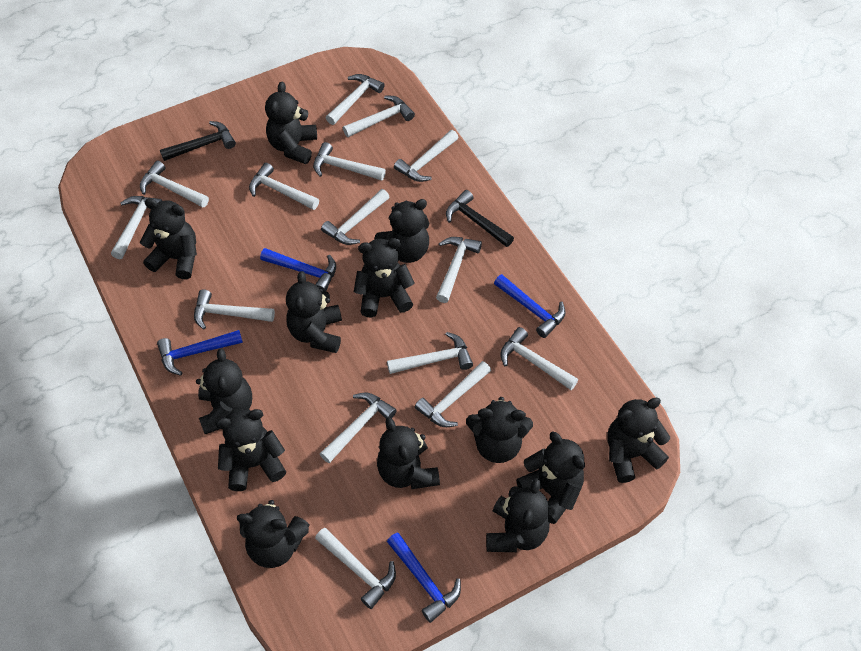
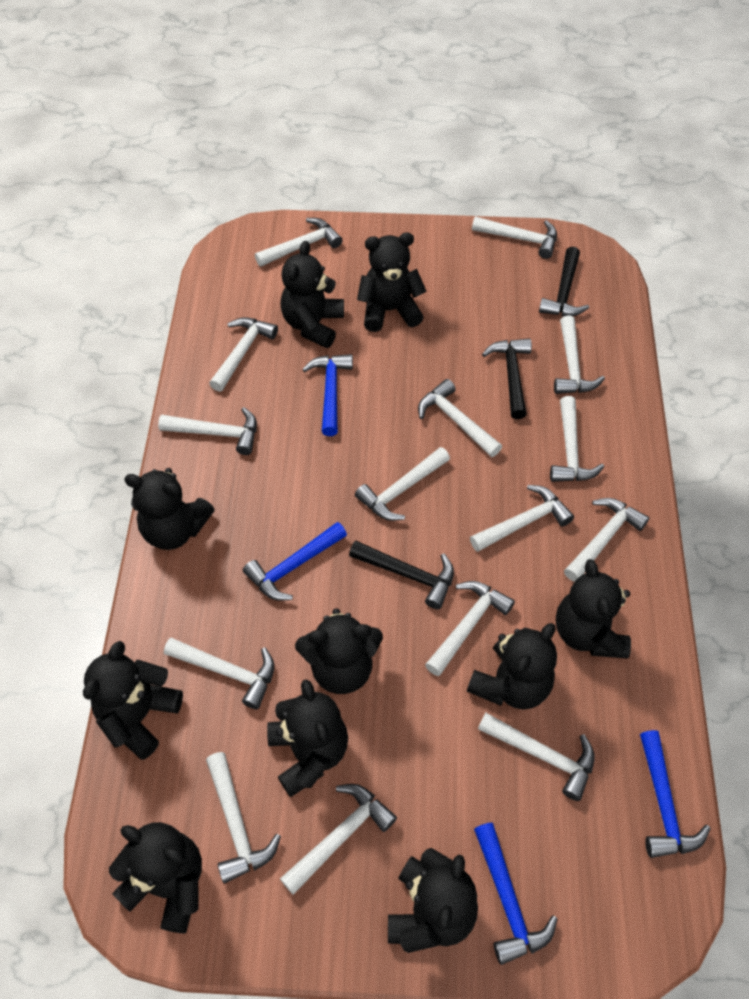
black hammer: 2 -> 3
black teddy bear: 13 -> 10

